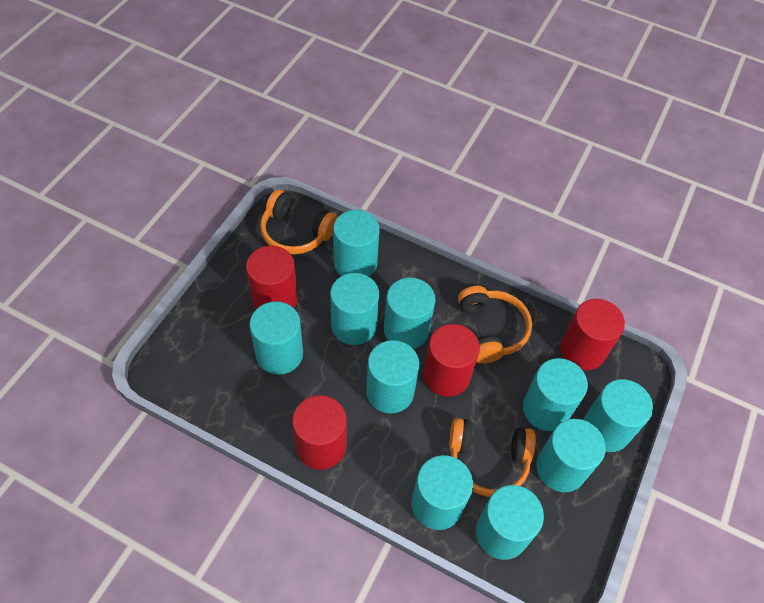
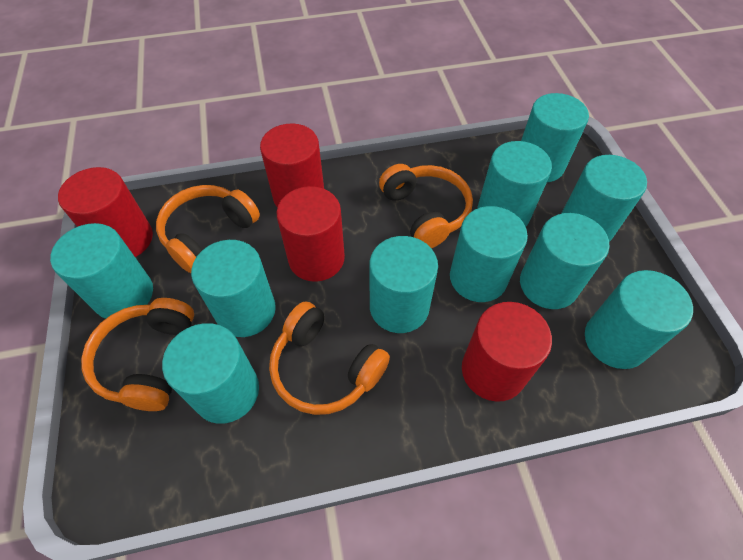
orange headphones: 3 -> 4

